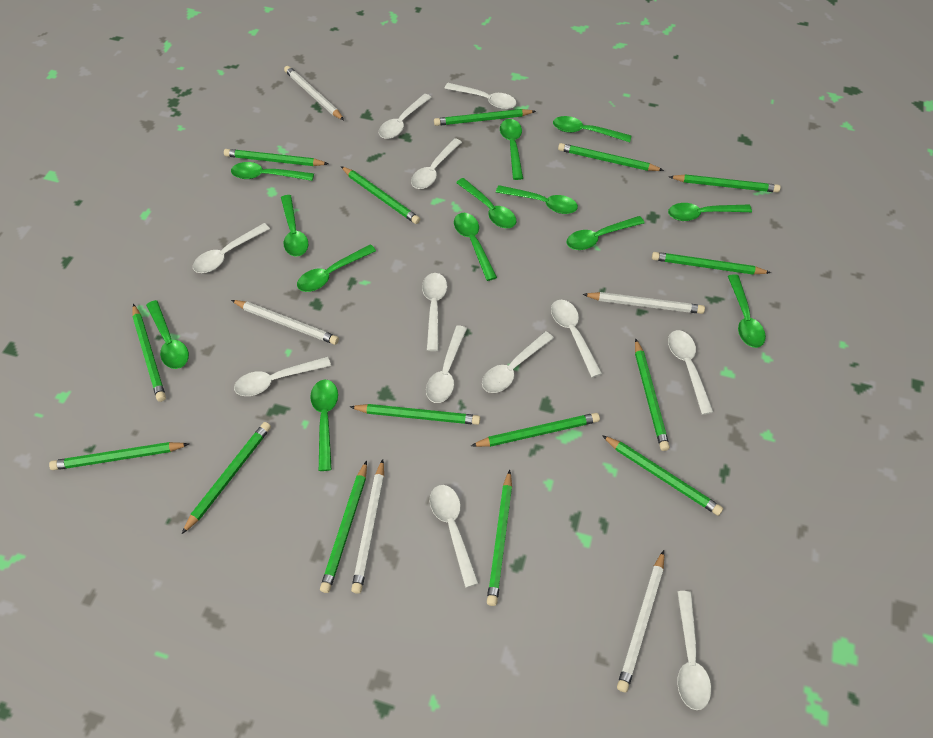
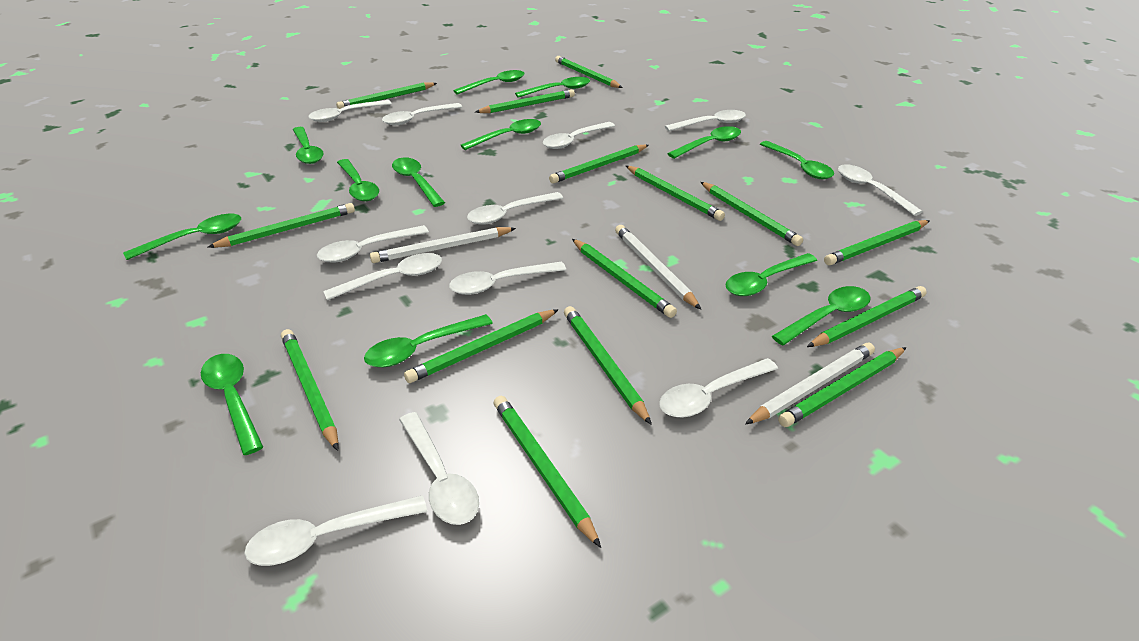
white pencil: 5 -> 3

